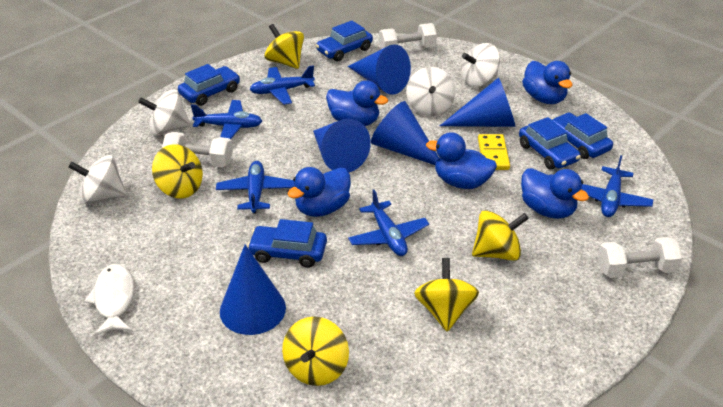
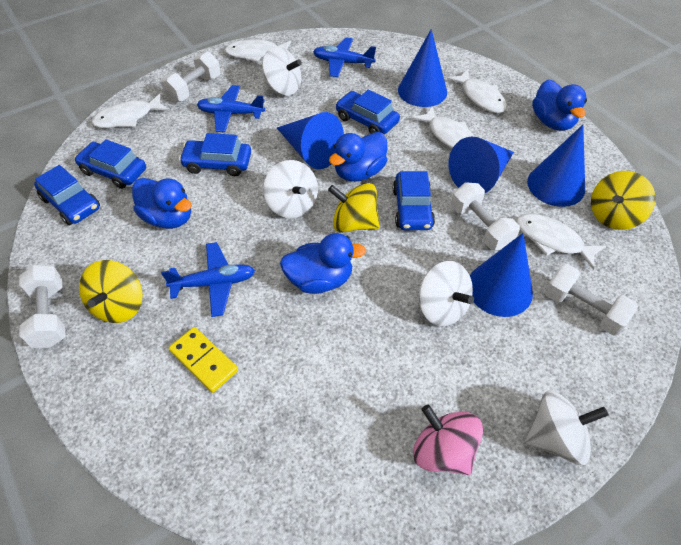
blue duck: 5 -> 4
blue plane: 5 -> 3
pink spinning top: 0 -> 1
white dumbbell: 3 -> 4
white fish: 1 -> 5
yellow spinning top: 5 -> 3

